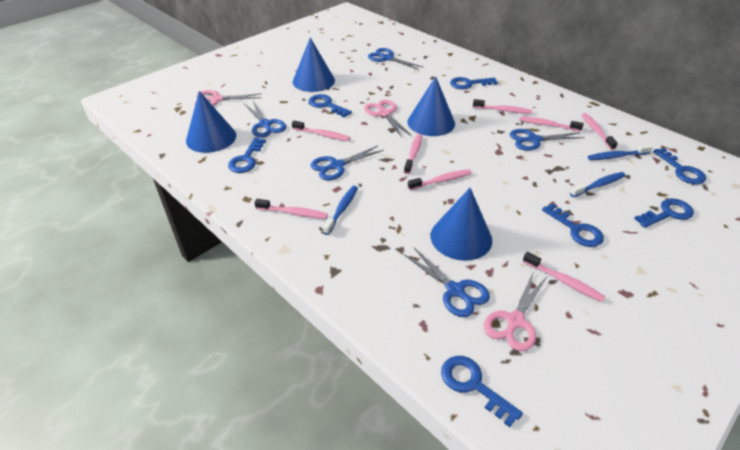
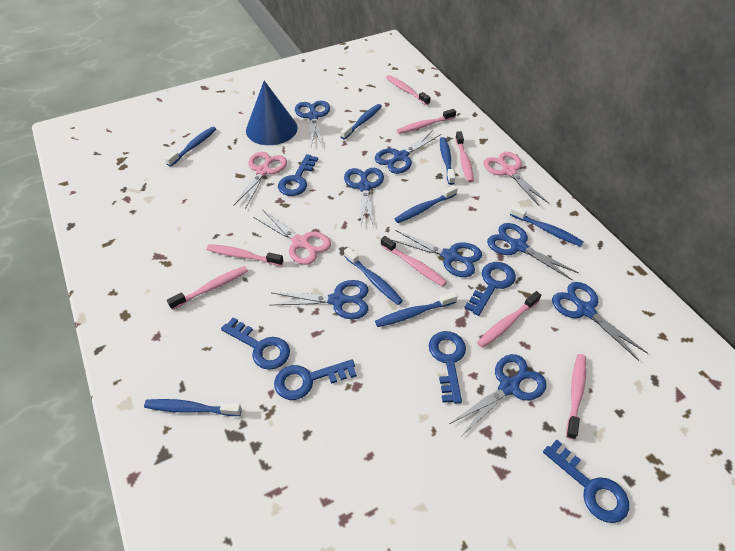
blue cone: 4 -> 1
blue key: 7 -> 6
blue scissors: 5 -> 8
blue toothbrush: 3 -> 8

